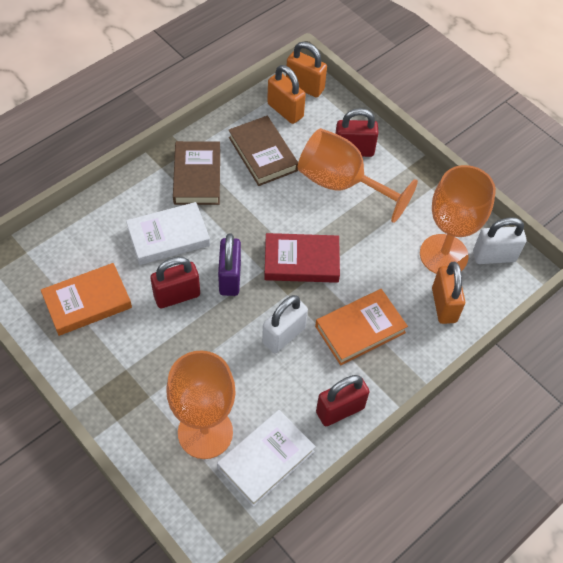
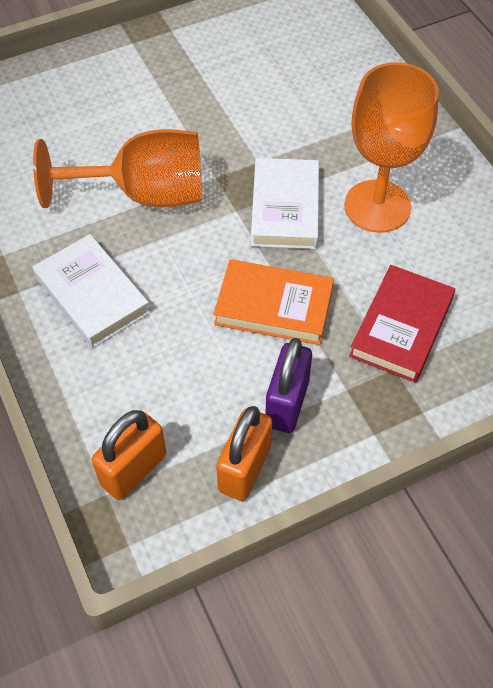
brown book: 2 -> 0
orange book: 2 -> 1
orange goblet: 3 -> 2
orange padlock: 3 -> 2
red padlock: 3 -> 0
white padlock: 2 -> 0

